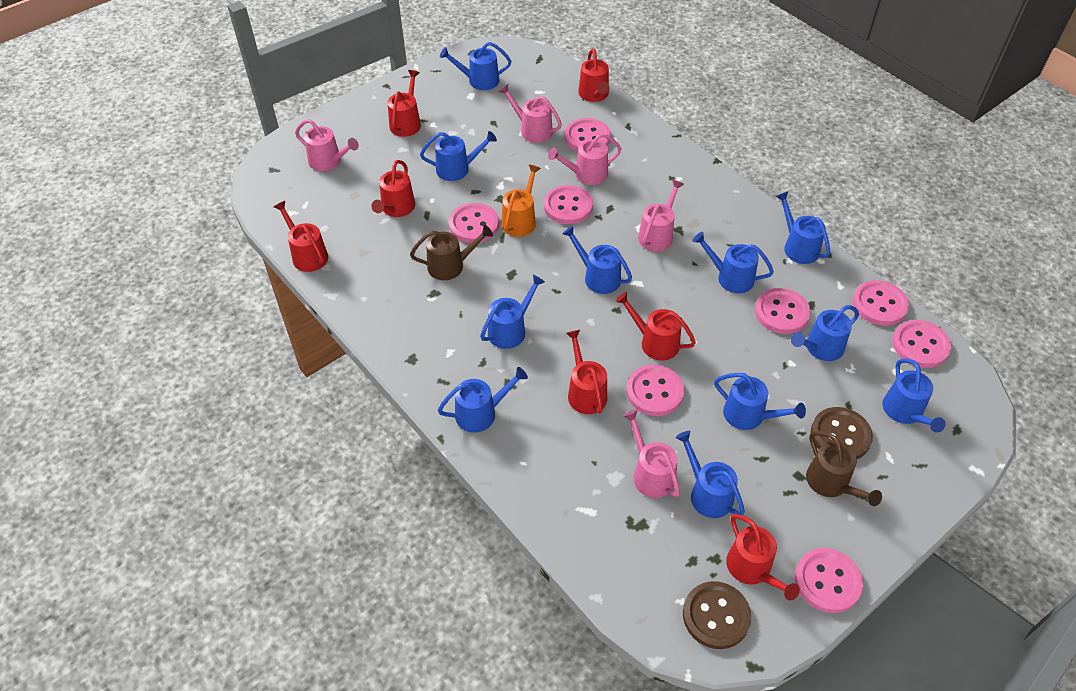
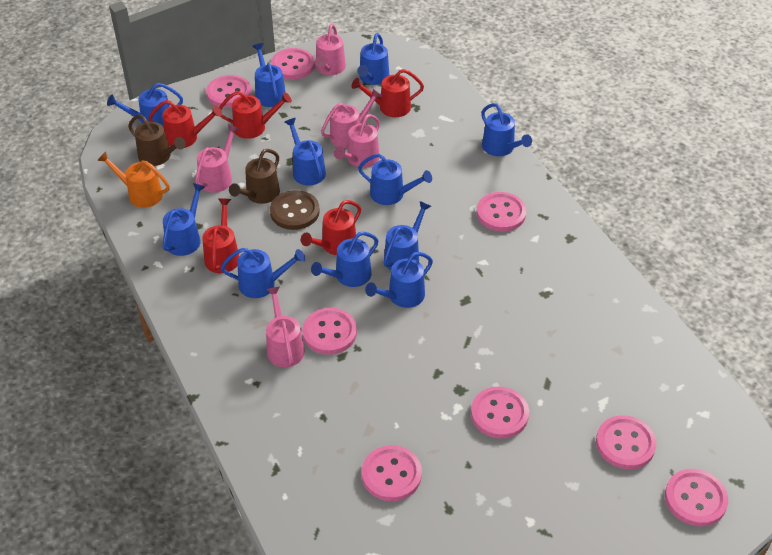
brown button: 2 -> 1
red watering can: 7 -> 5

